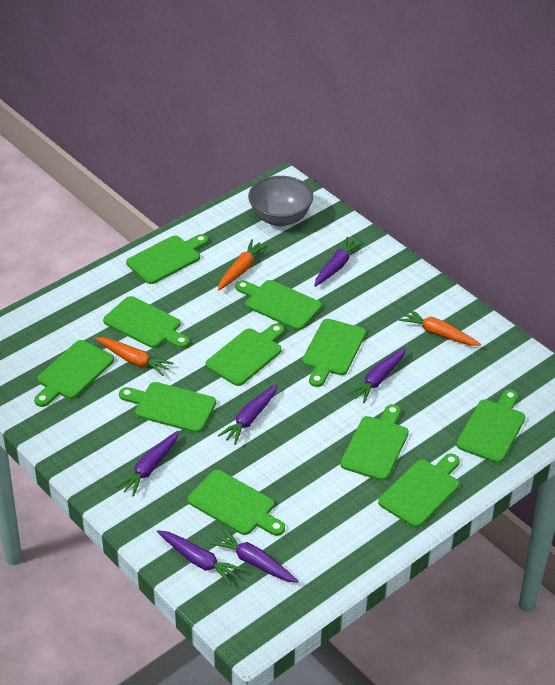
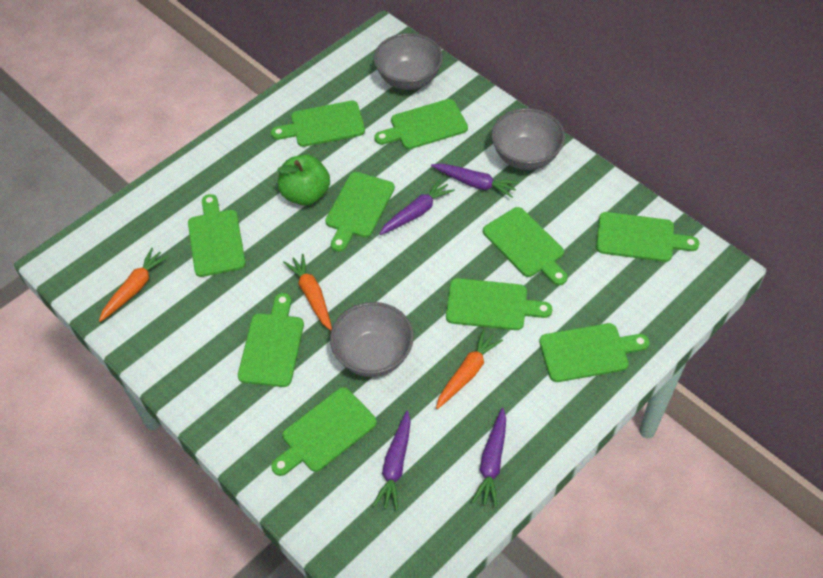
green apple: 0 -> 1
green cutting board: 11 -> 10
grey bowl: 1 -> 3
purple carrot: 6 -> 4

